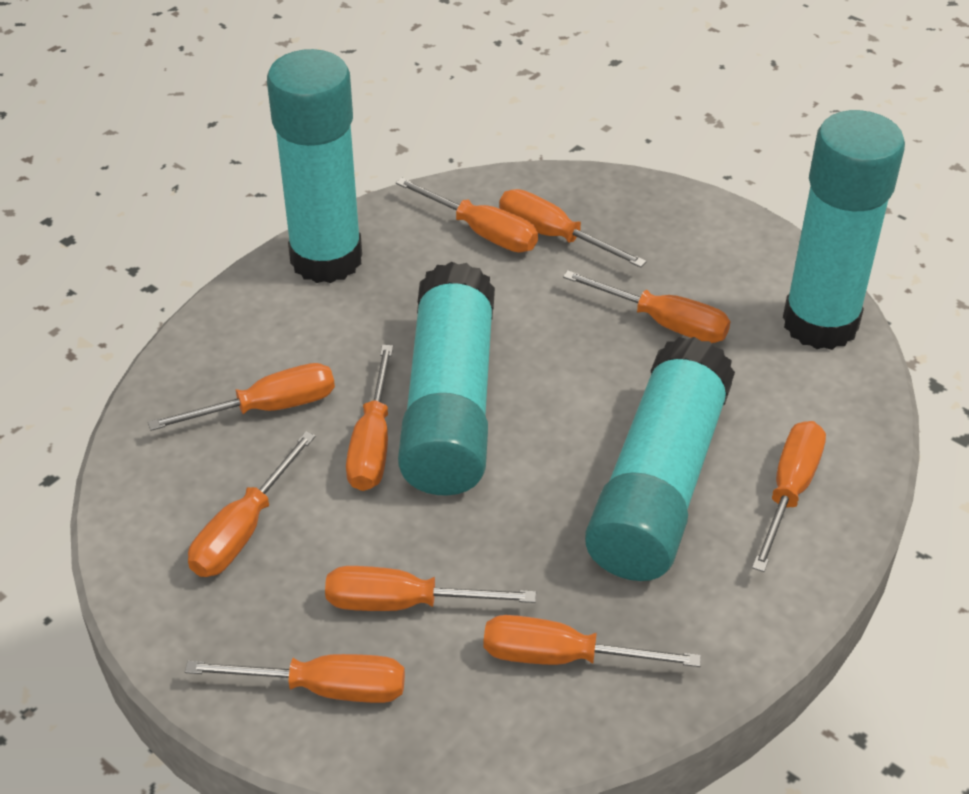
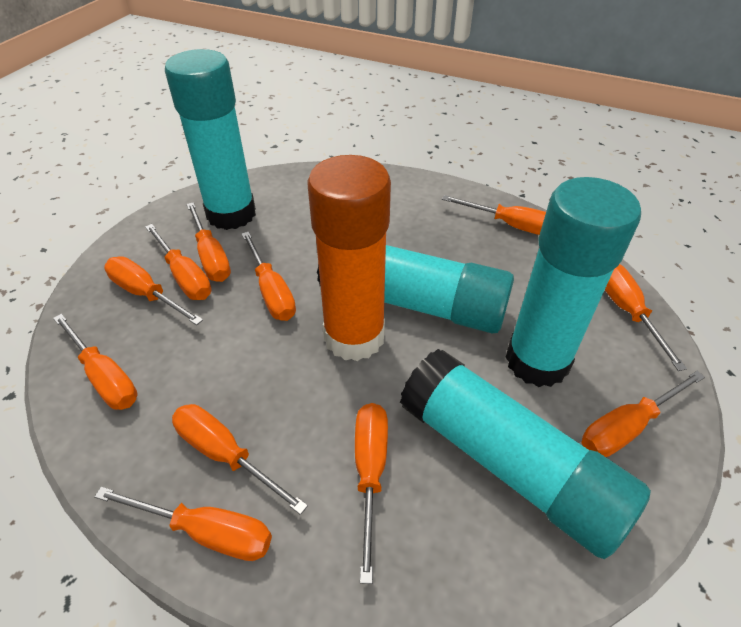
orange glue stick: 0 -> 1
orange screwdriver: 10 -> 11

